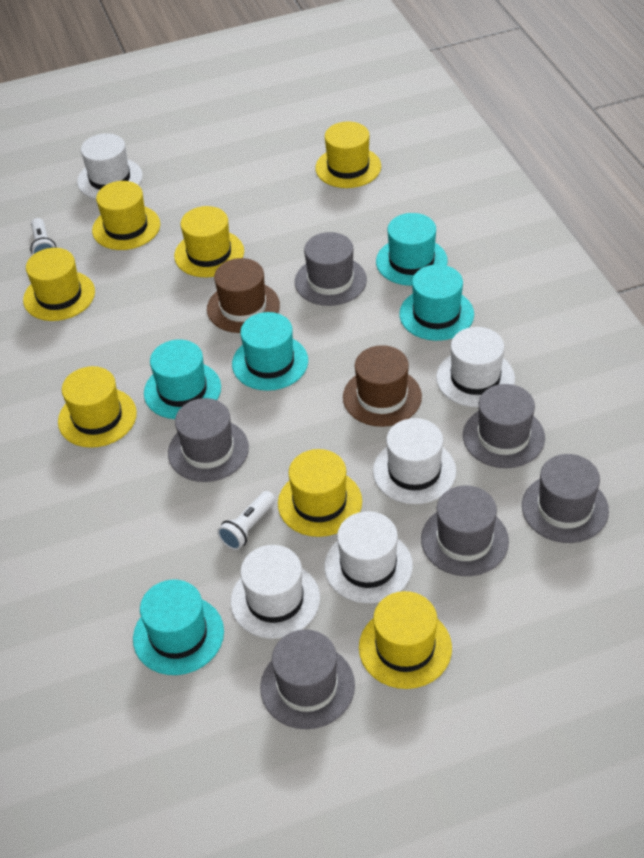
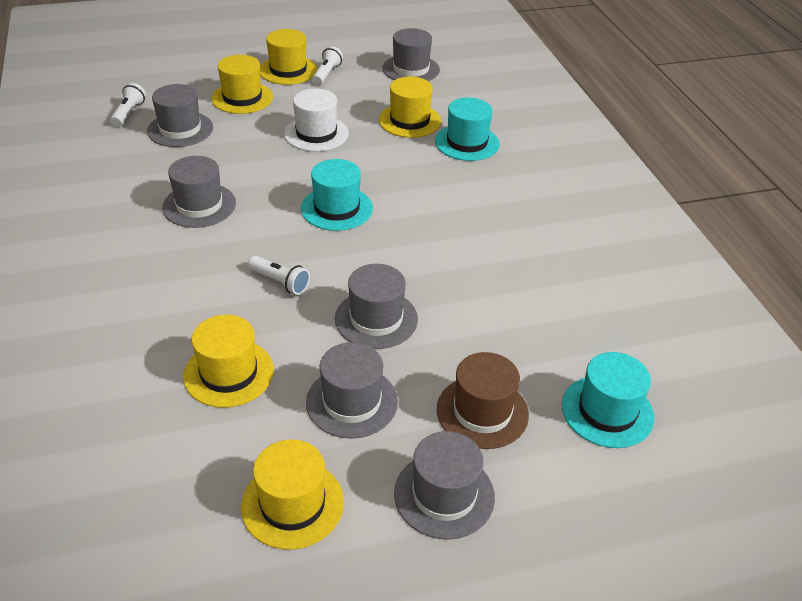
brown hat: 2 -> 1
turquoise hat: 5 -> 3
white flashlight: 2 -> 3
white hat: 5 -> 1
yellow hat: 7 -> 5

